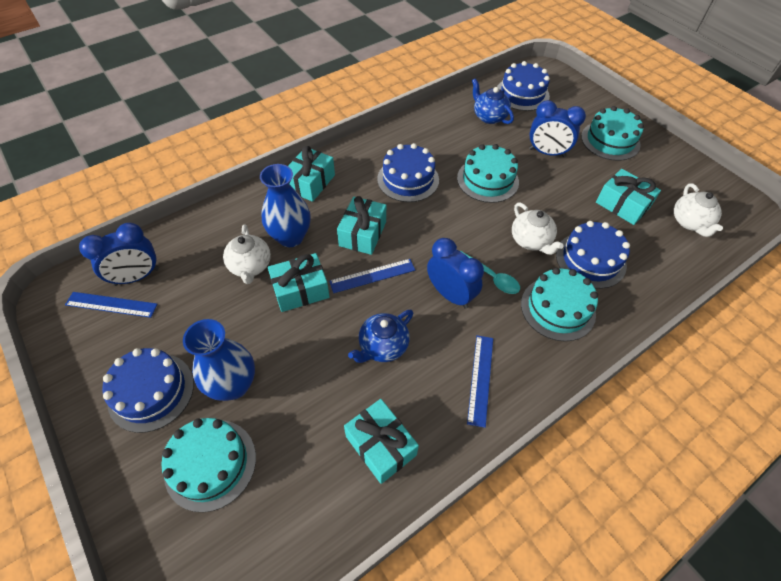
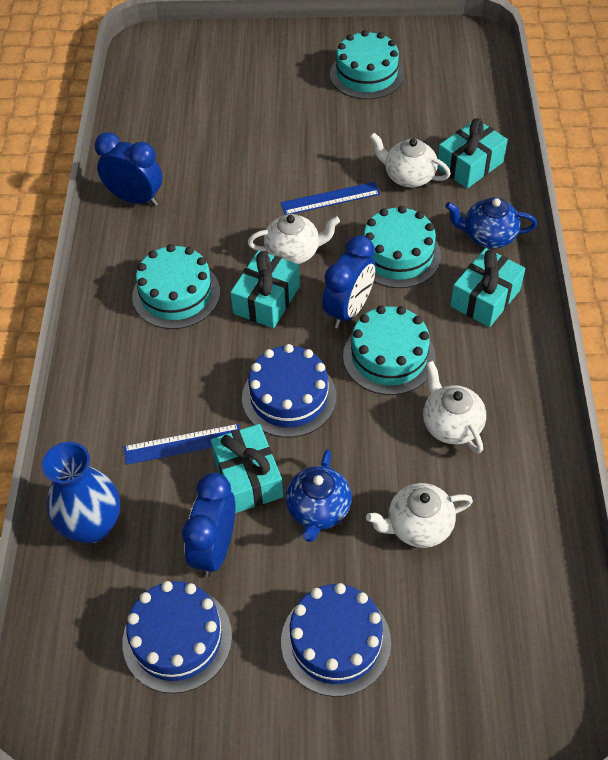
blue cake: 4 -> 3
blue ruler: 3 -> 2
blue vase: 2 -> 1
turquoise gift: 5 -> 4
turquoise spoon: 1 -> 0
white teapot: 3 -> 4

